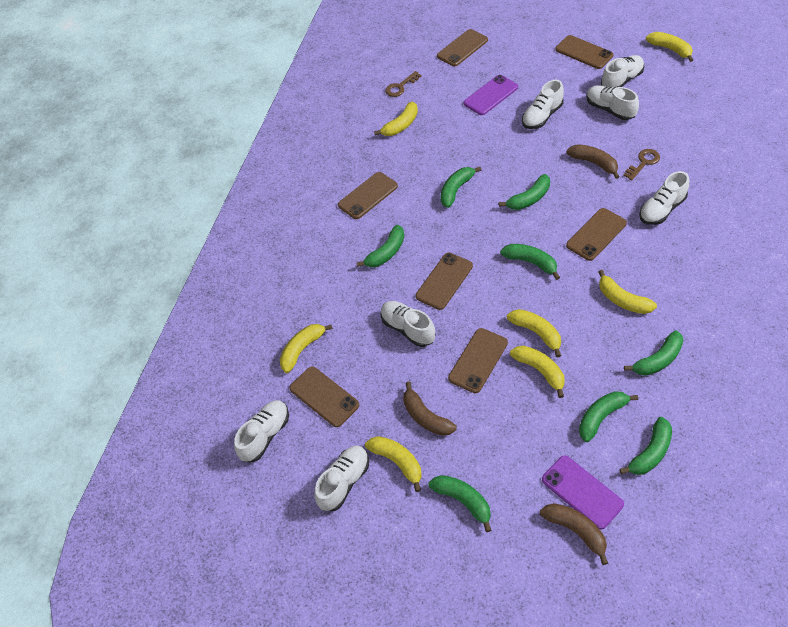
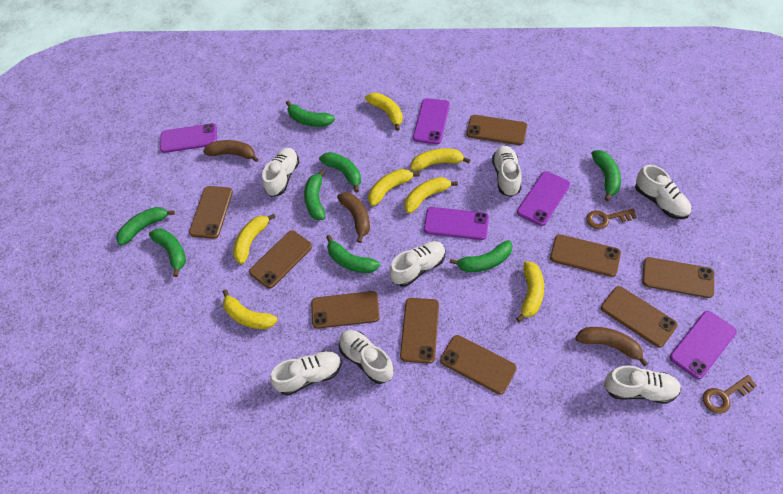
brown phone: 7 -> 9
purple phone: 2 -> 5

